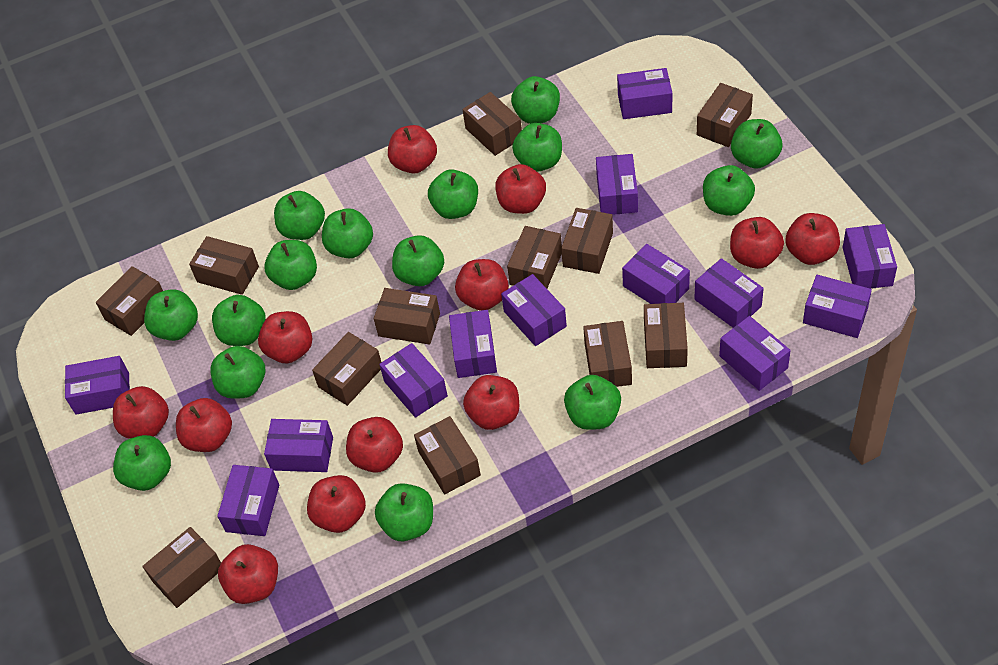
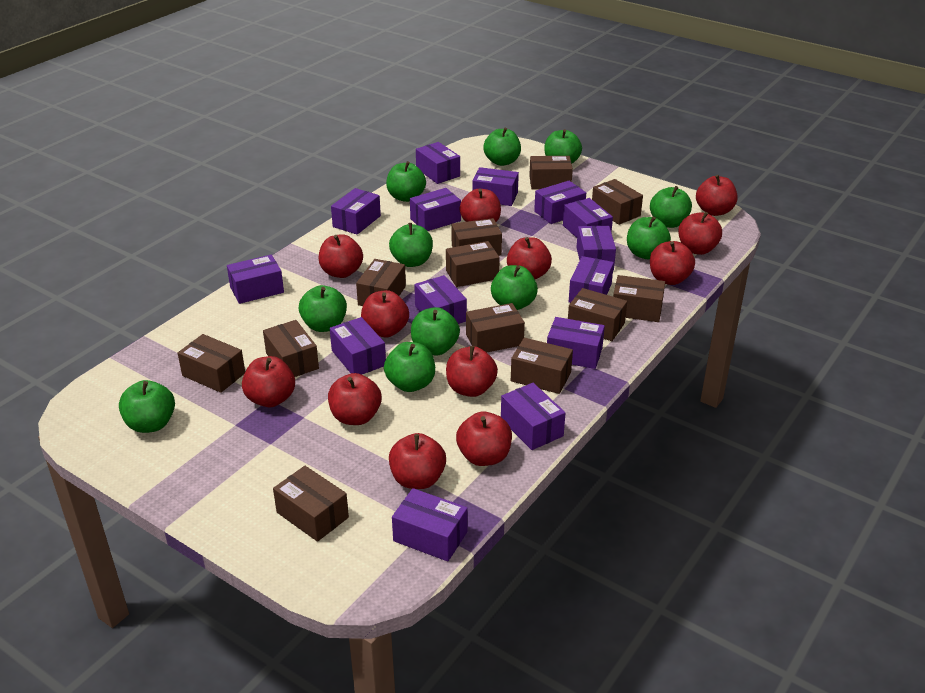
green apple: 15 -> 11
purple box: 13 -> 14

